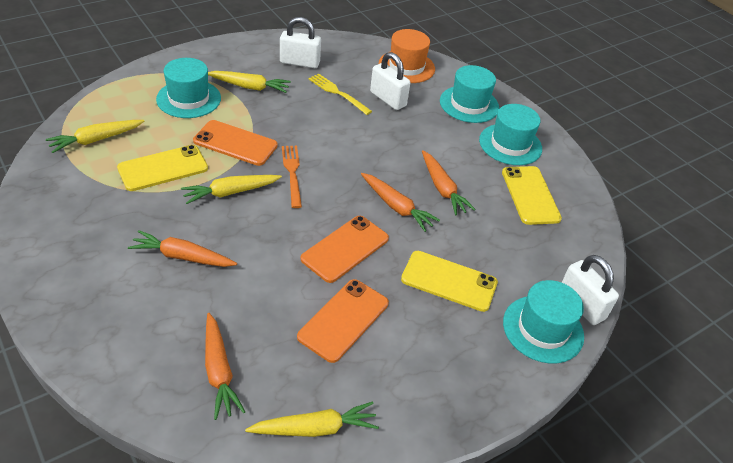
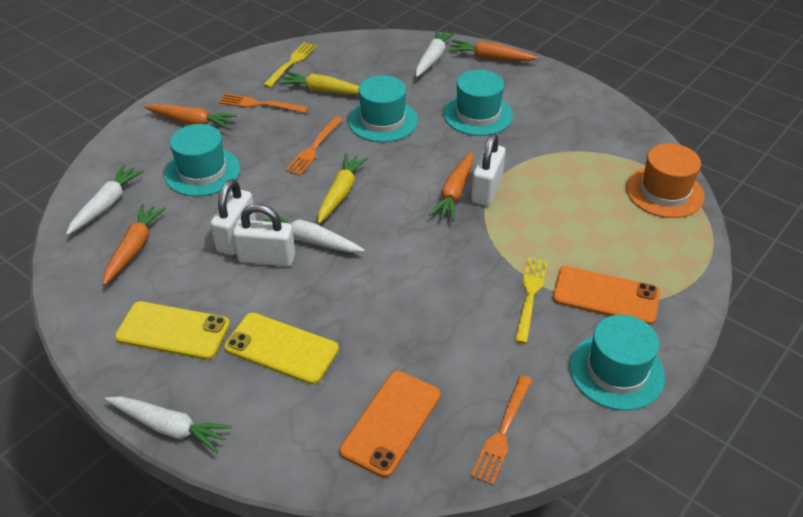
orange fork: 1 -> 3
orange phone: 3 -> 2
white carrot: 0 -> 4
yellow carrot: 4 -> 2
yellow fork: 1 -> 2
yellow phone: 3 -> 2

